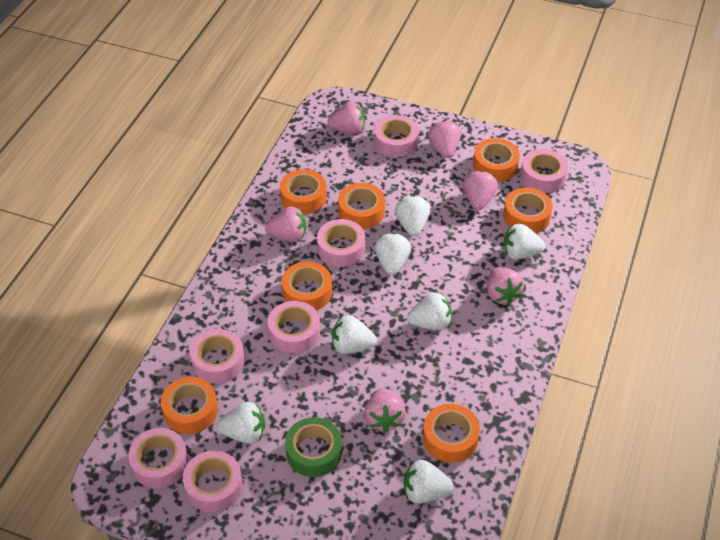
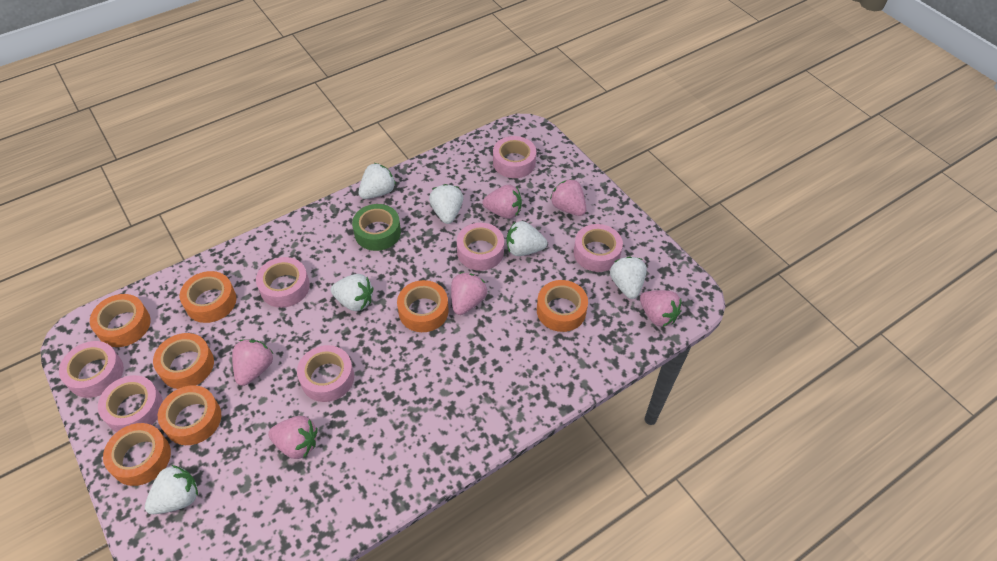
white strawberry: 7 -> 6

